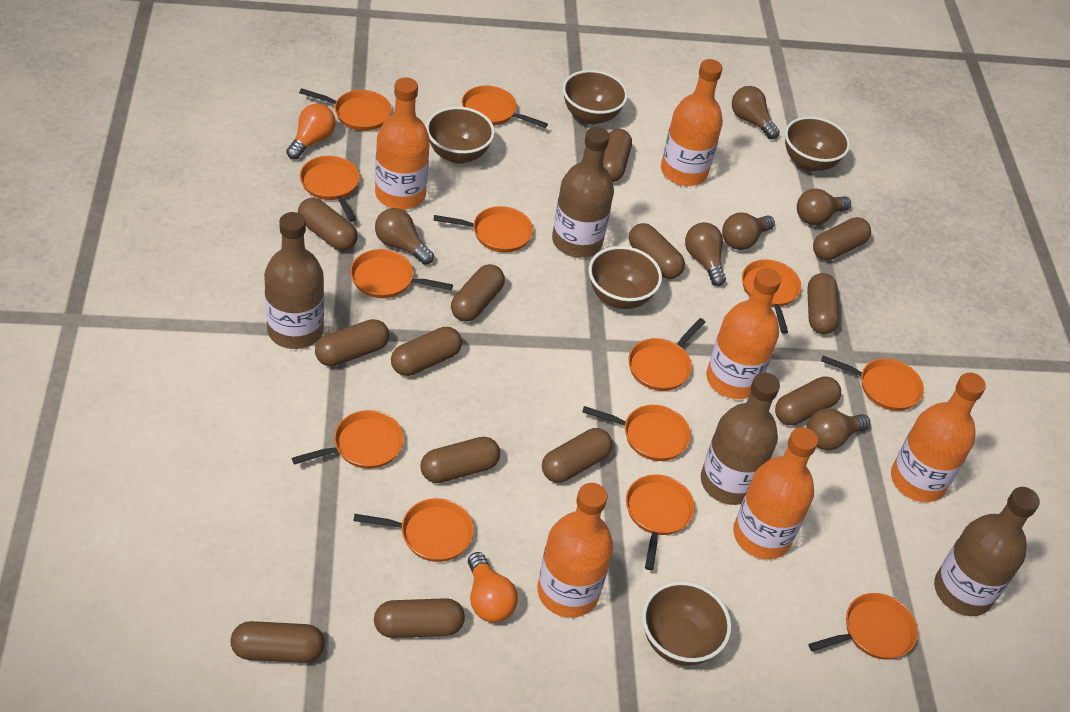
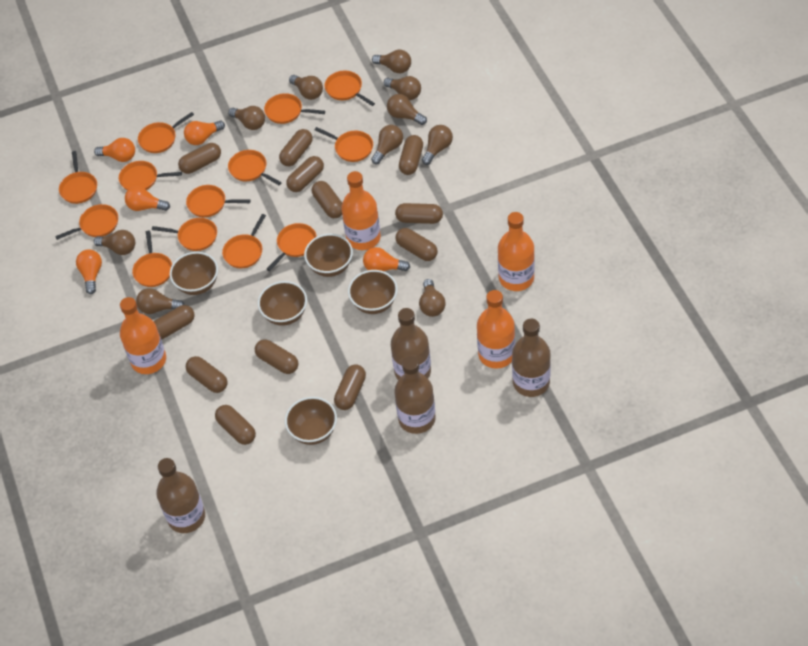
brown capsule: 13 -> 12
brown light bulb: 6 -> 10
orange bottle: 6 -> 4
orange light bulb: 2 -> 5

